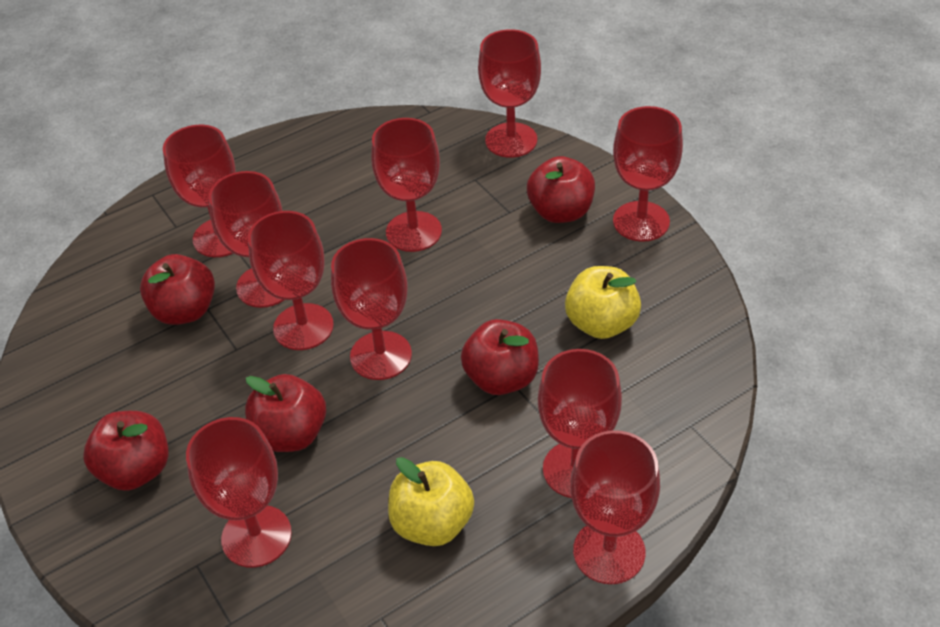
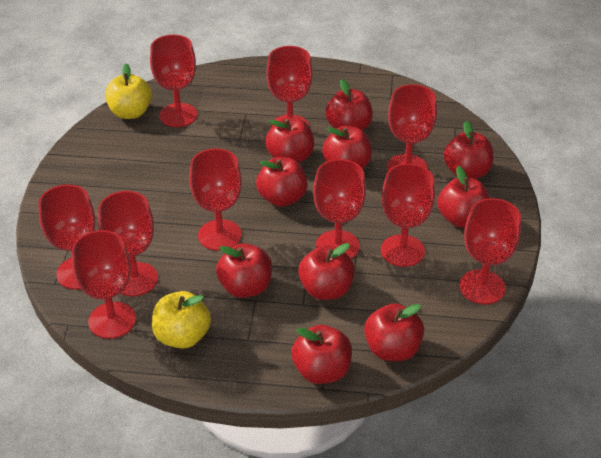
red apple: 5 -> 10

